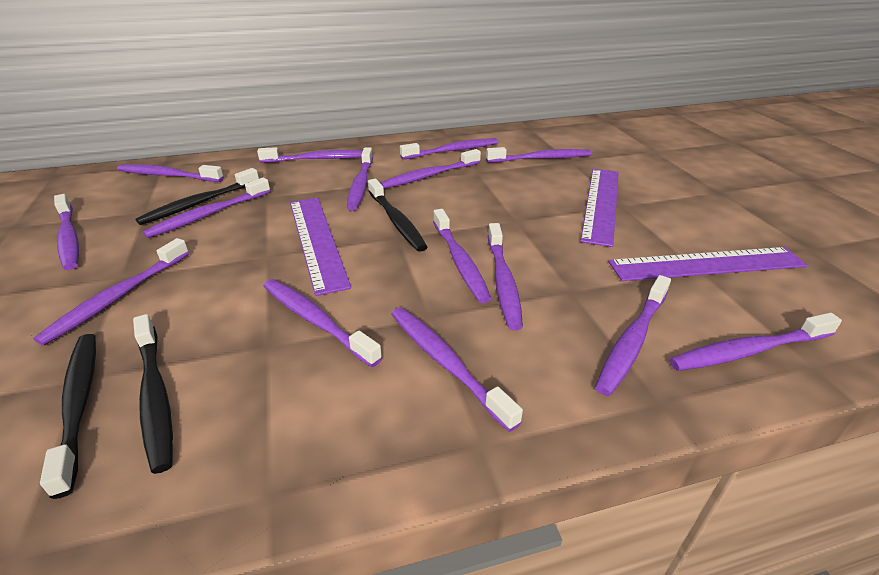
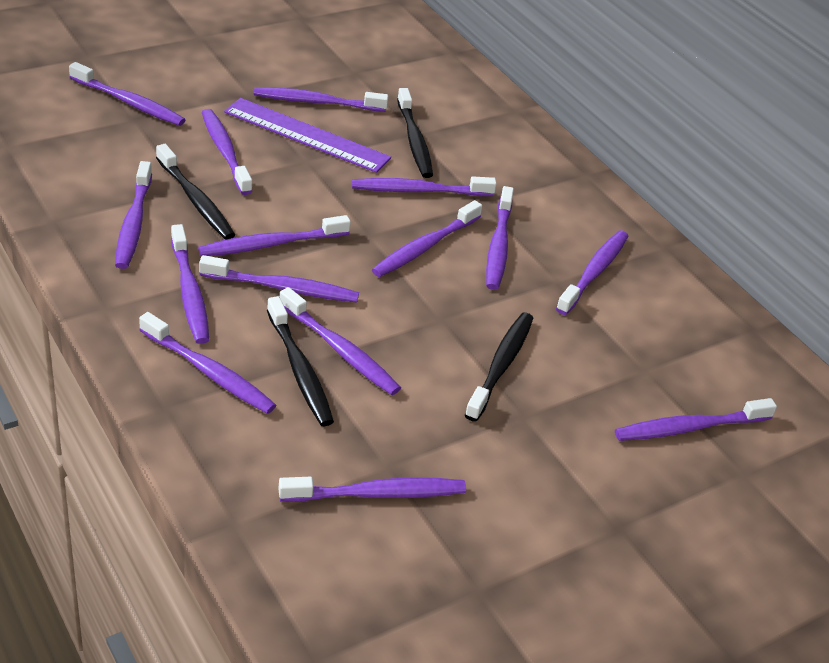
purple ruler: 3 -> 1

